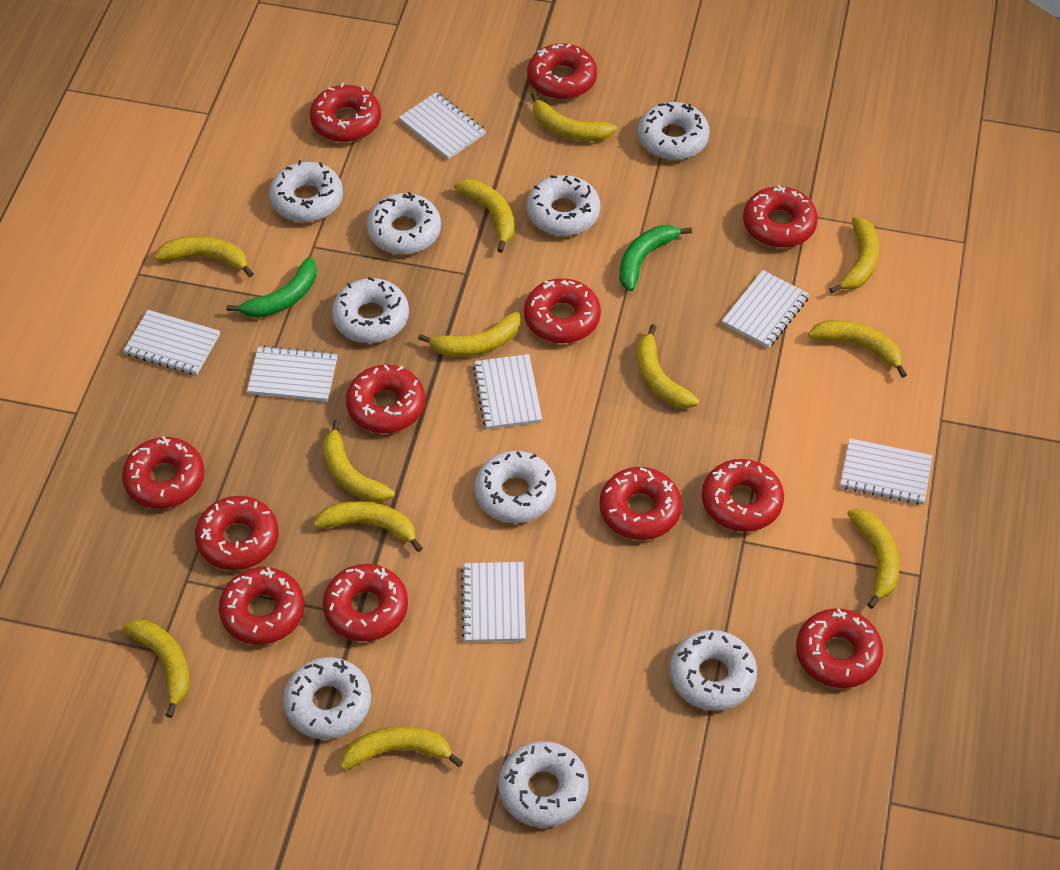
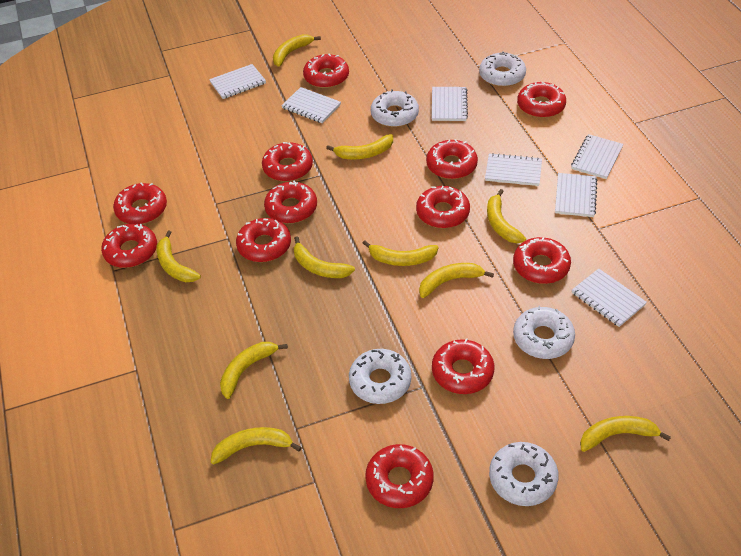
green banana: 2 -> 0
white donut: 9 -> 5
yellow banana: 12 -> 10

